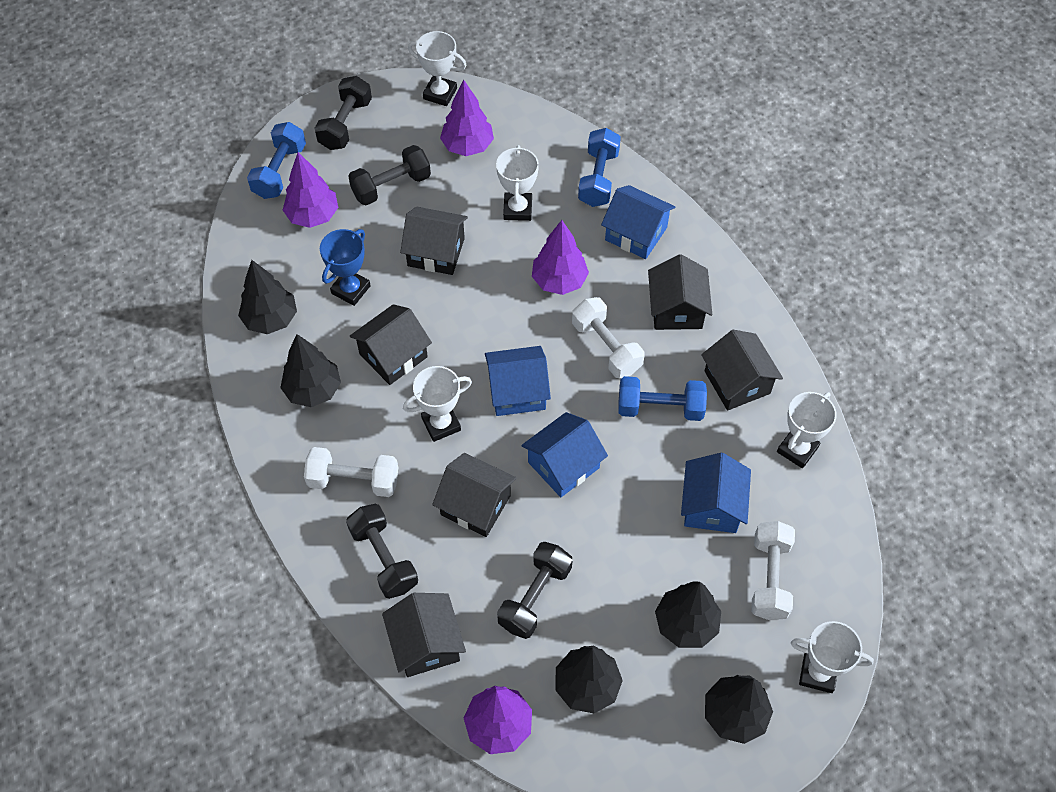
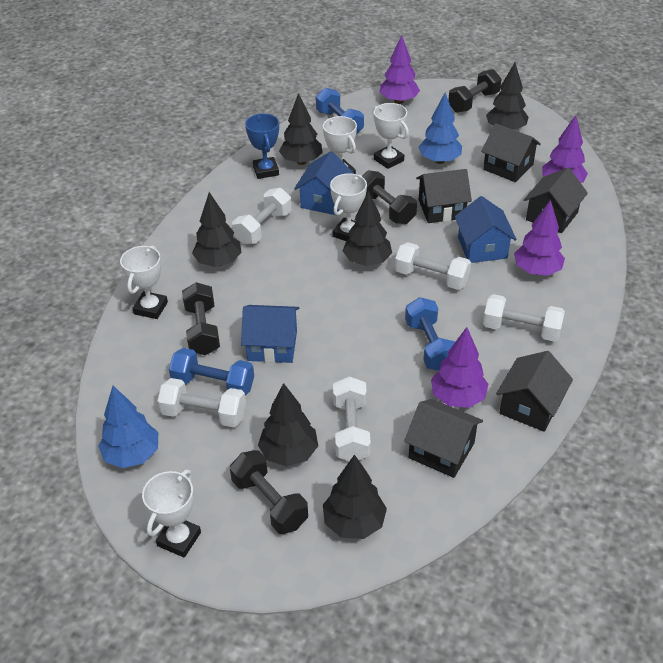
black house: 6 -> 5
black tree: 5 -> 6
blue house: 4 -> 3
blue tree: 0 -> 2
white dumbbell: 3 -> 5

